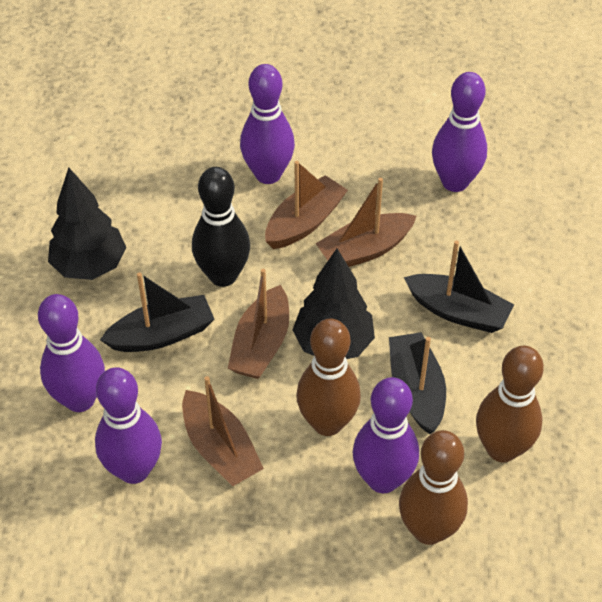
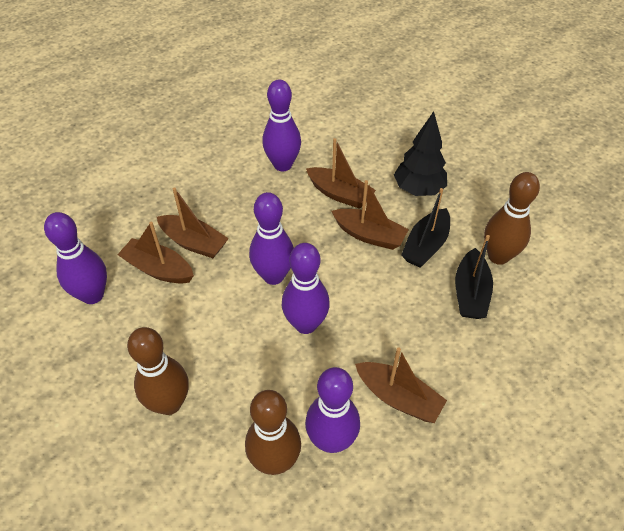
black boat: 3 -> 2
black bowling pin: 1 -> 0
black tree: 2 -> 1
brown boat: 4 -> 5

